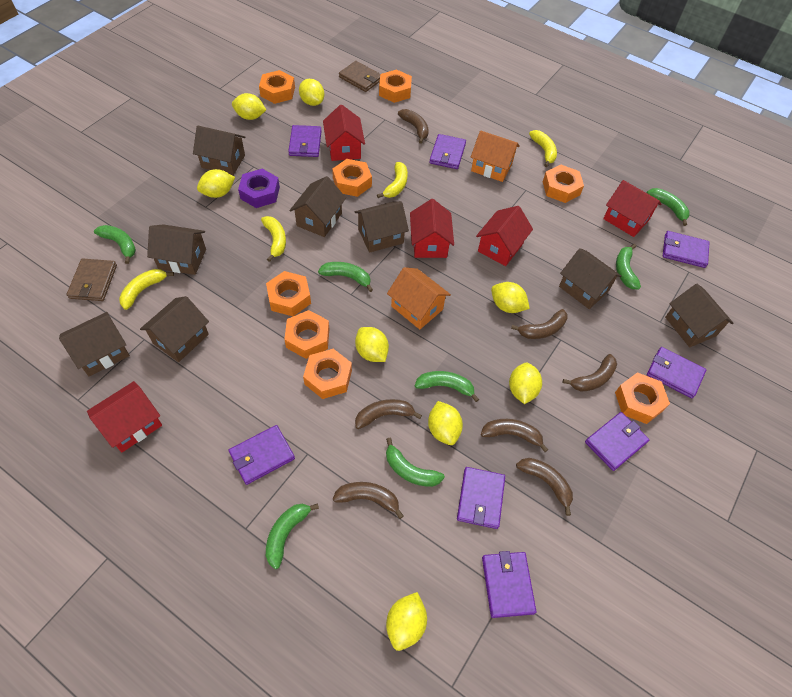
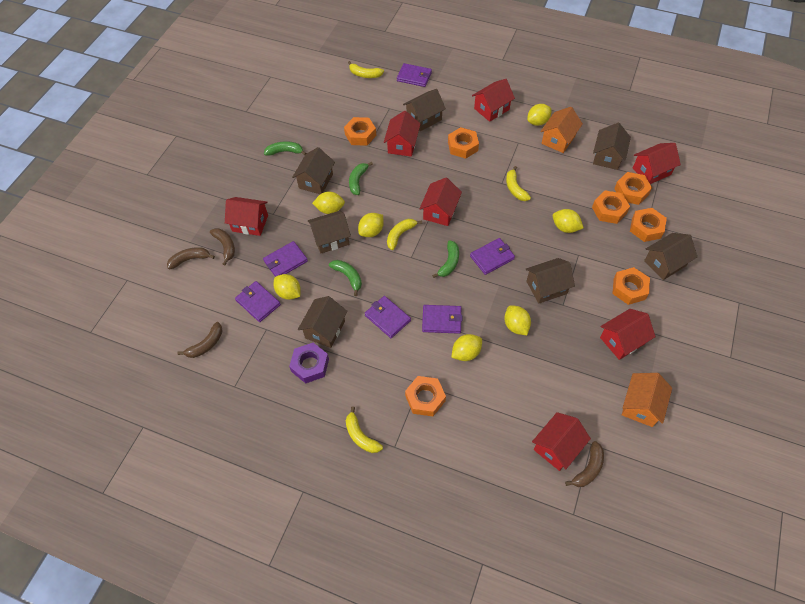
brown banana: 7 -> 4
brown house: 8 -> 7
brown wallet: 2 -> 0
green banana: 7 -> 4
orange nut: 8 -> 7
purple wallet: 8 -> 6
red house: 5 -> 7
yellow lemon: 8 -> 7

